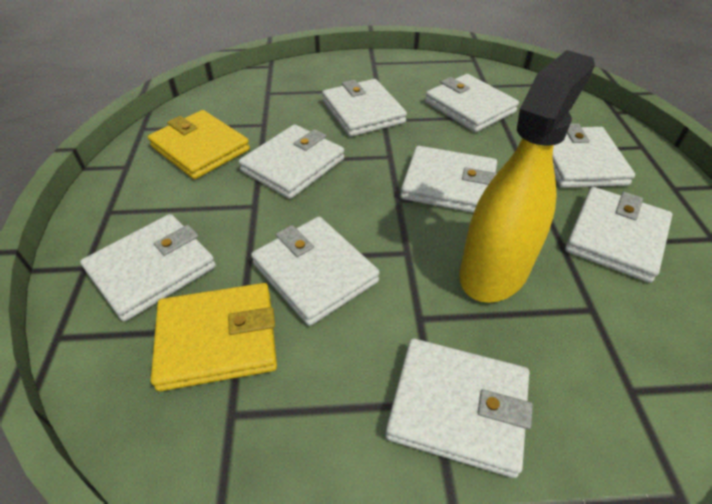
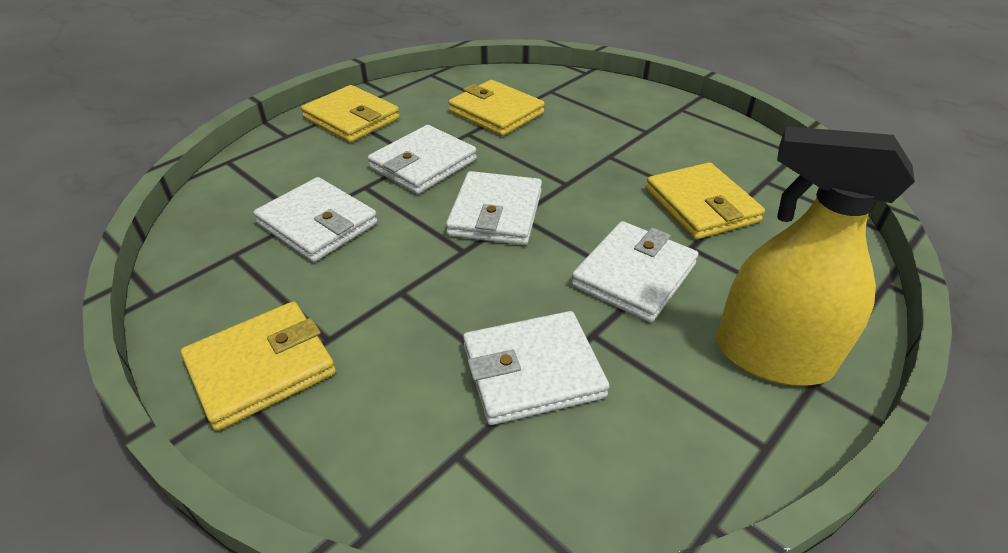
white wallet: 9 -> 5
yellow wallet: 2 -> 4

